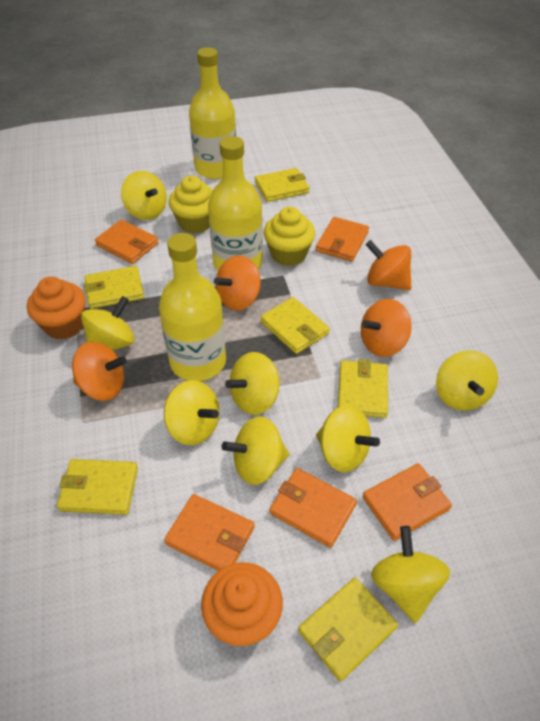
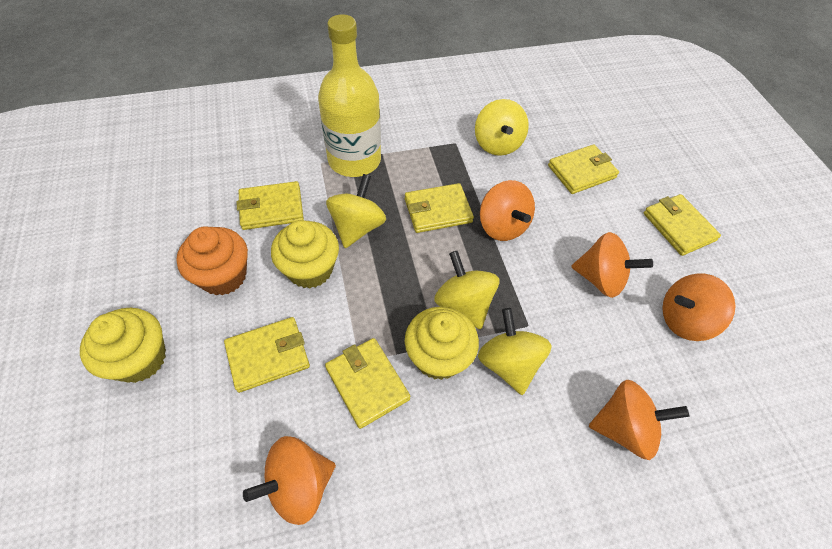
orange cupcake: 2 -> 1
orange spinning top: 4 -> 5
orange wallet: 5 -> 0
yellow bottle: 3 -> 1
yellow cupcake: 2 -> 3
yellow spinning top: 8 -> 4

